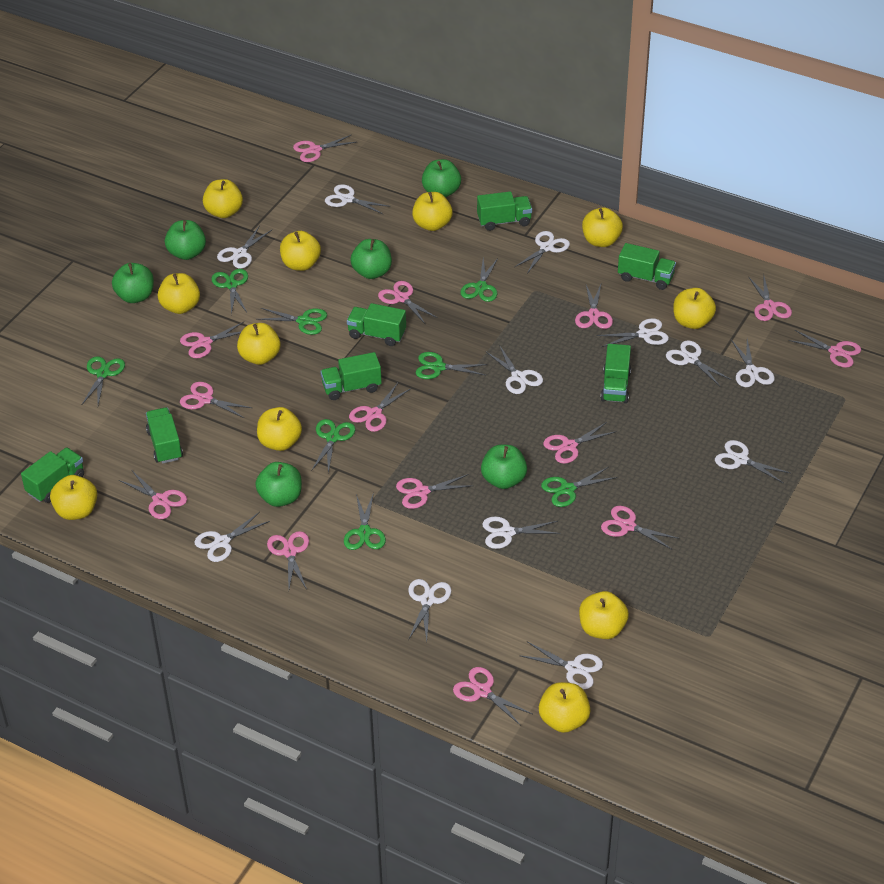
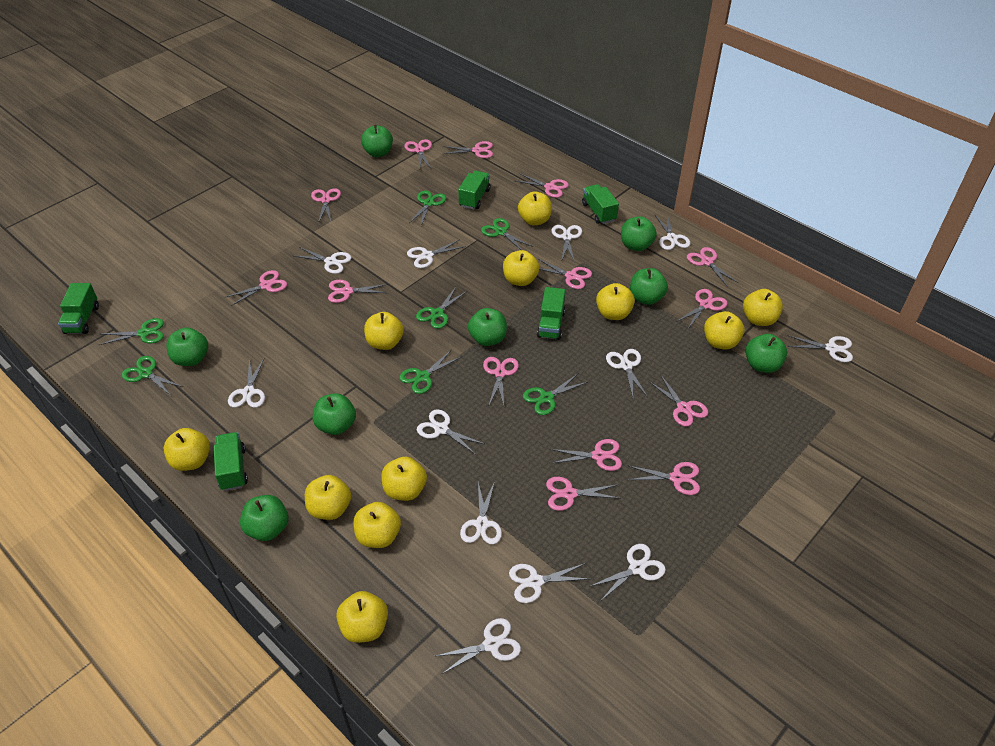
green apple: 6 -> 8
green scissors: 8 -> 7
green truck: 7 -> 5

